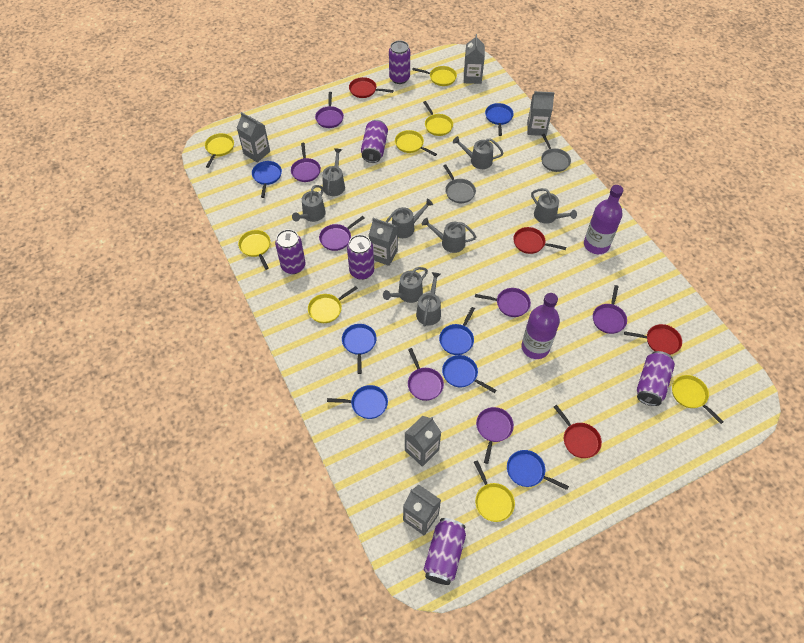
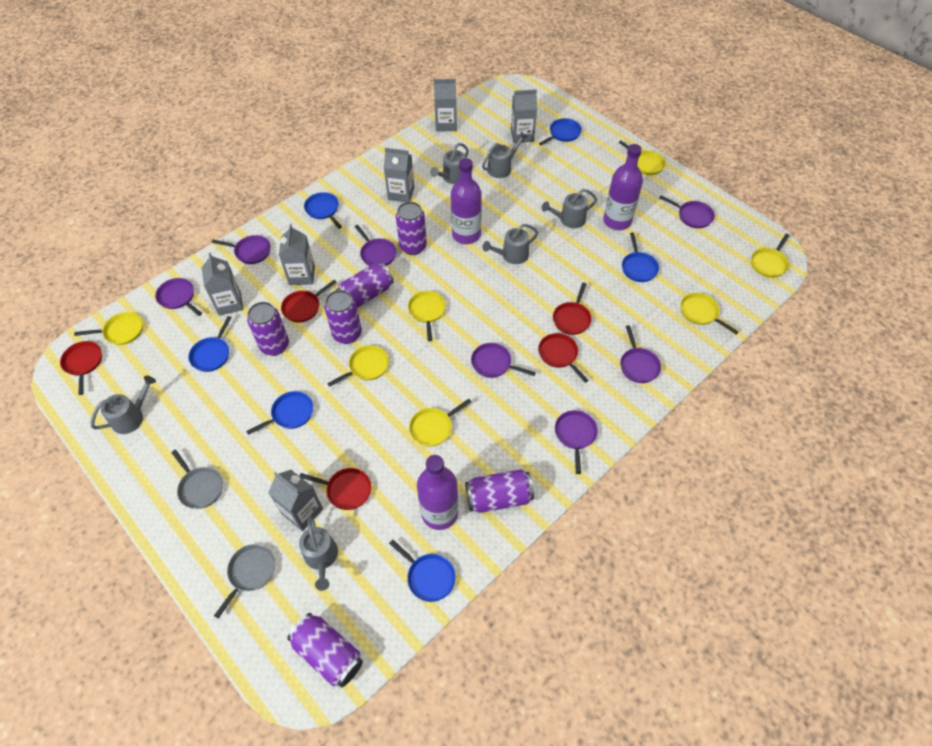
blue pan: 7 -> 6
grey watering can: 8 -> 6
purple bottle: 2 -> 3
red pan: 4 -> 5
yellow pan: 8 -> 7

